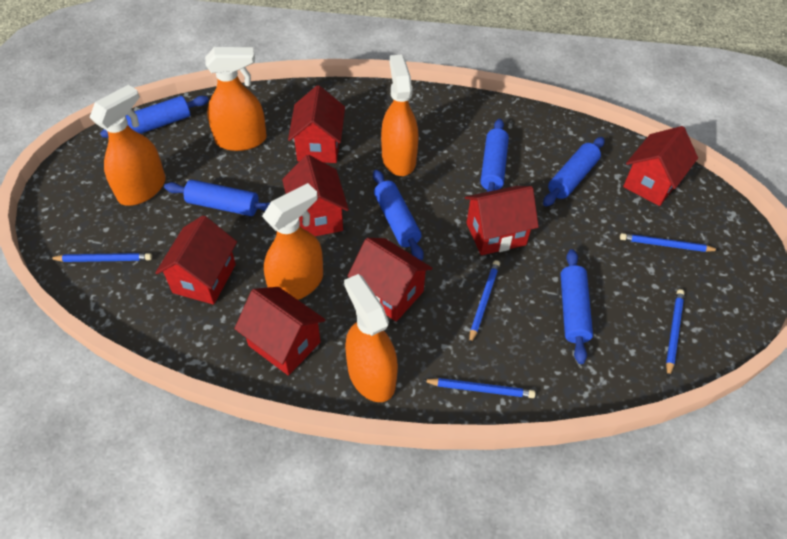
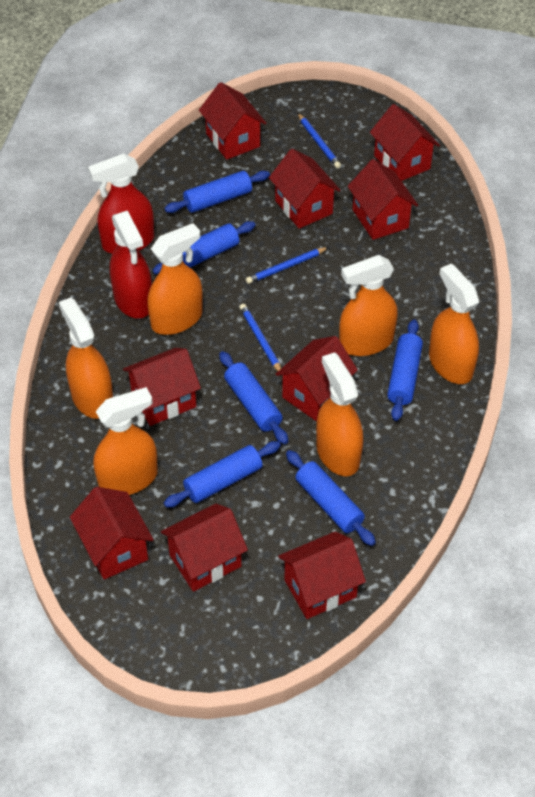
blue pencil: 5 -> 3
orange spray bottle: 5 -> 6
red house: 7 -> 9
red spray bottle: 0 -> 2

